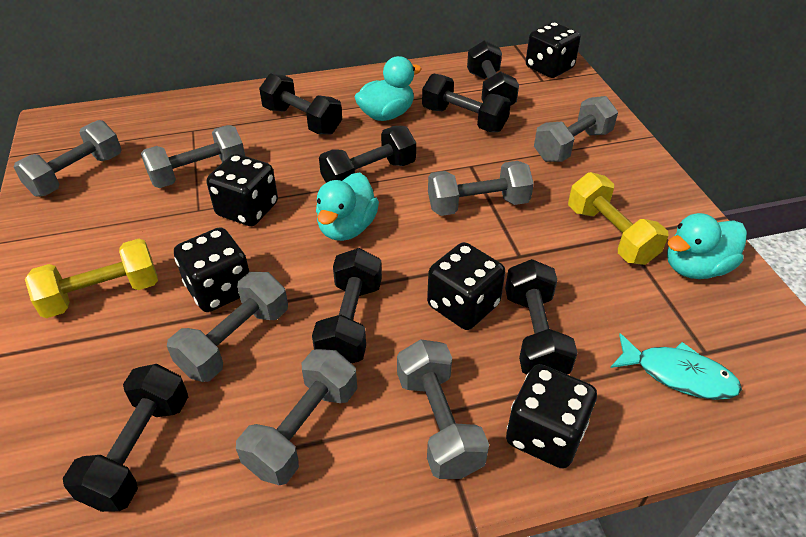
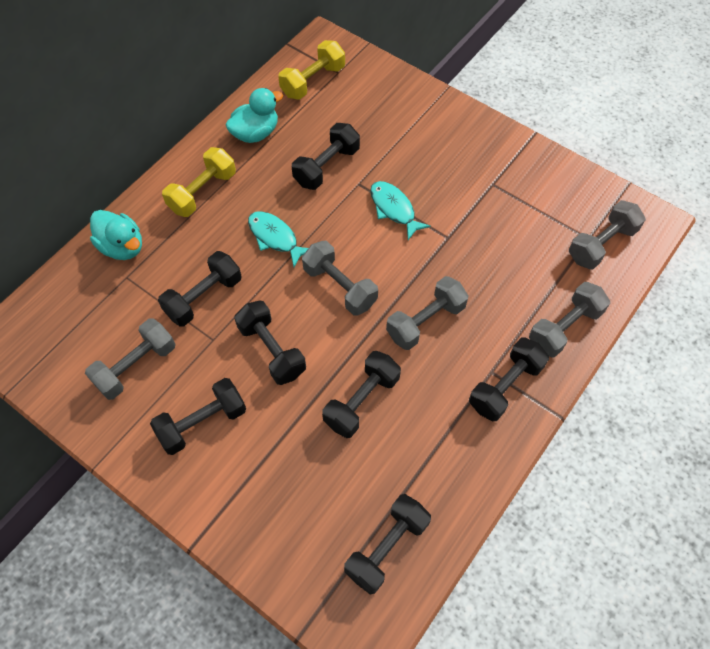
black dice: 5 -> 0
grey dumbbell: 7 -> 5
turquoise duck: 3 -> 2
turquoise fish: 1 -> 2

